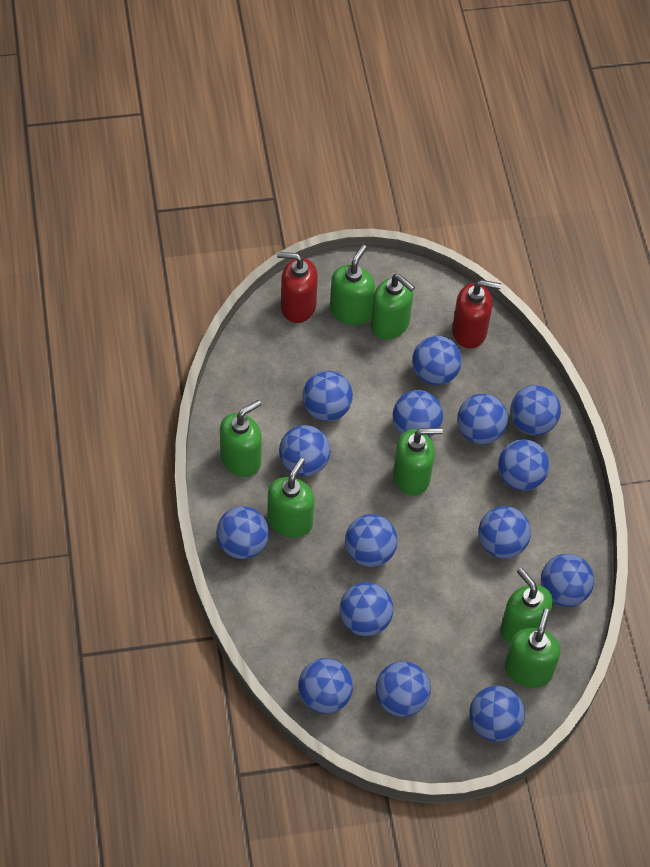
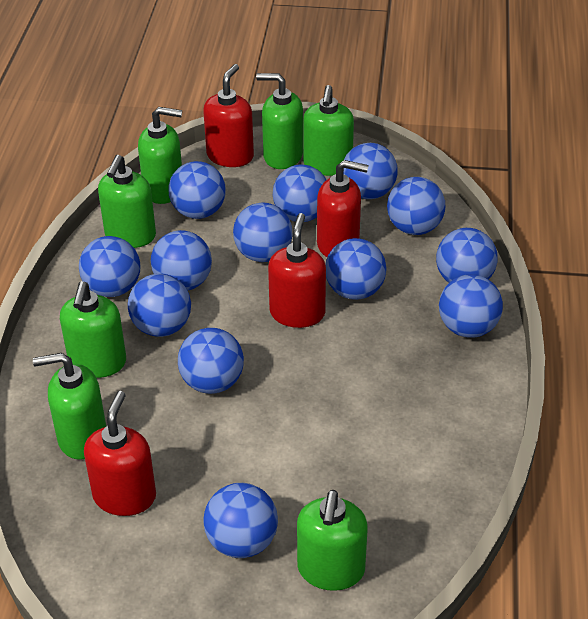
blue ball: 15 -> 13
red soap dispenser: 2 -> 4

